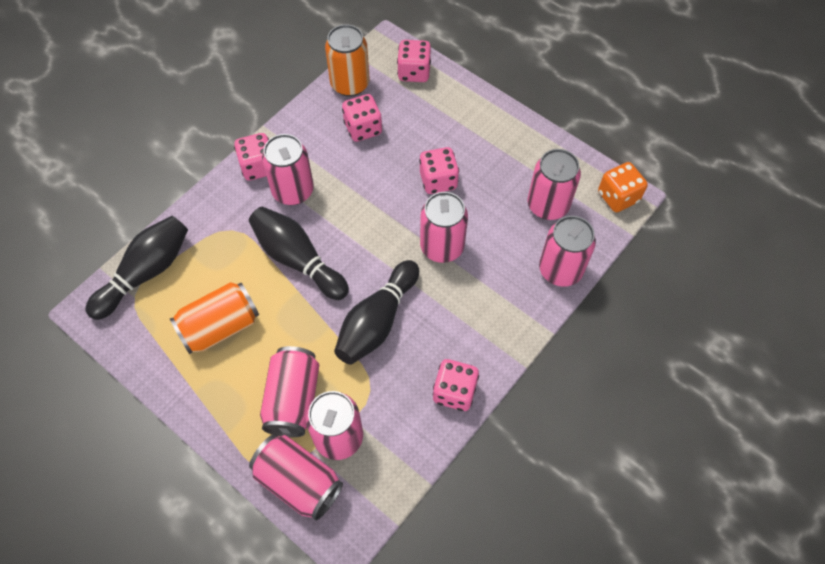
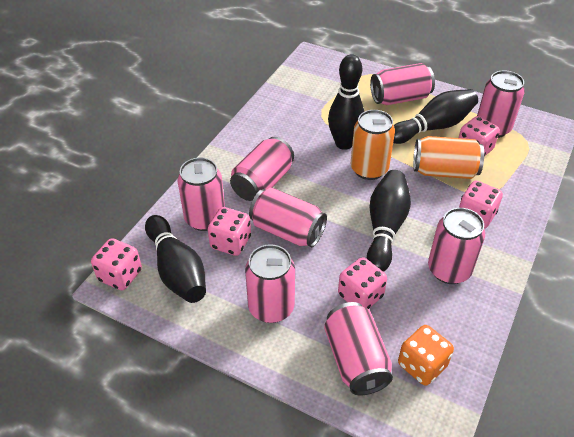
black bowling pin: 3 -> 4
pink can: 7 -> 8

